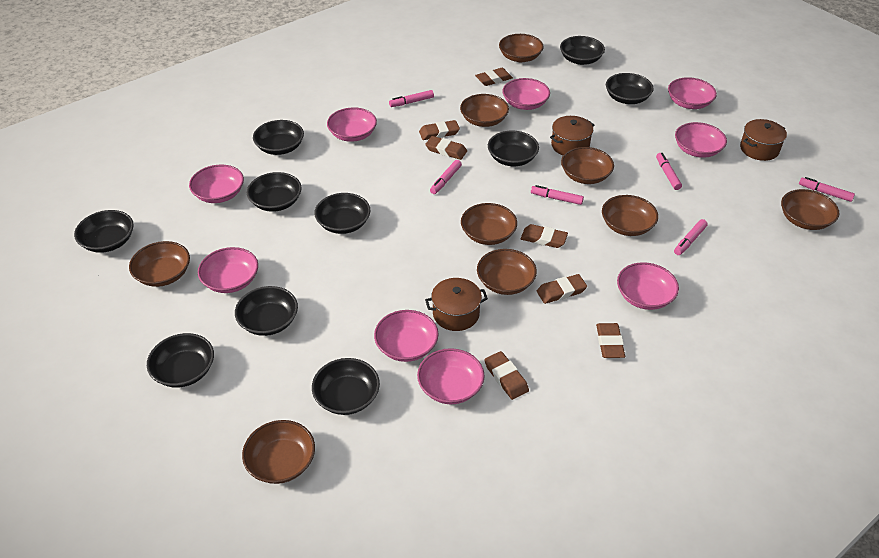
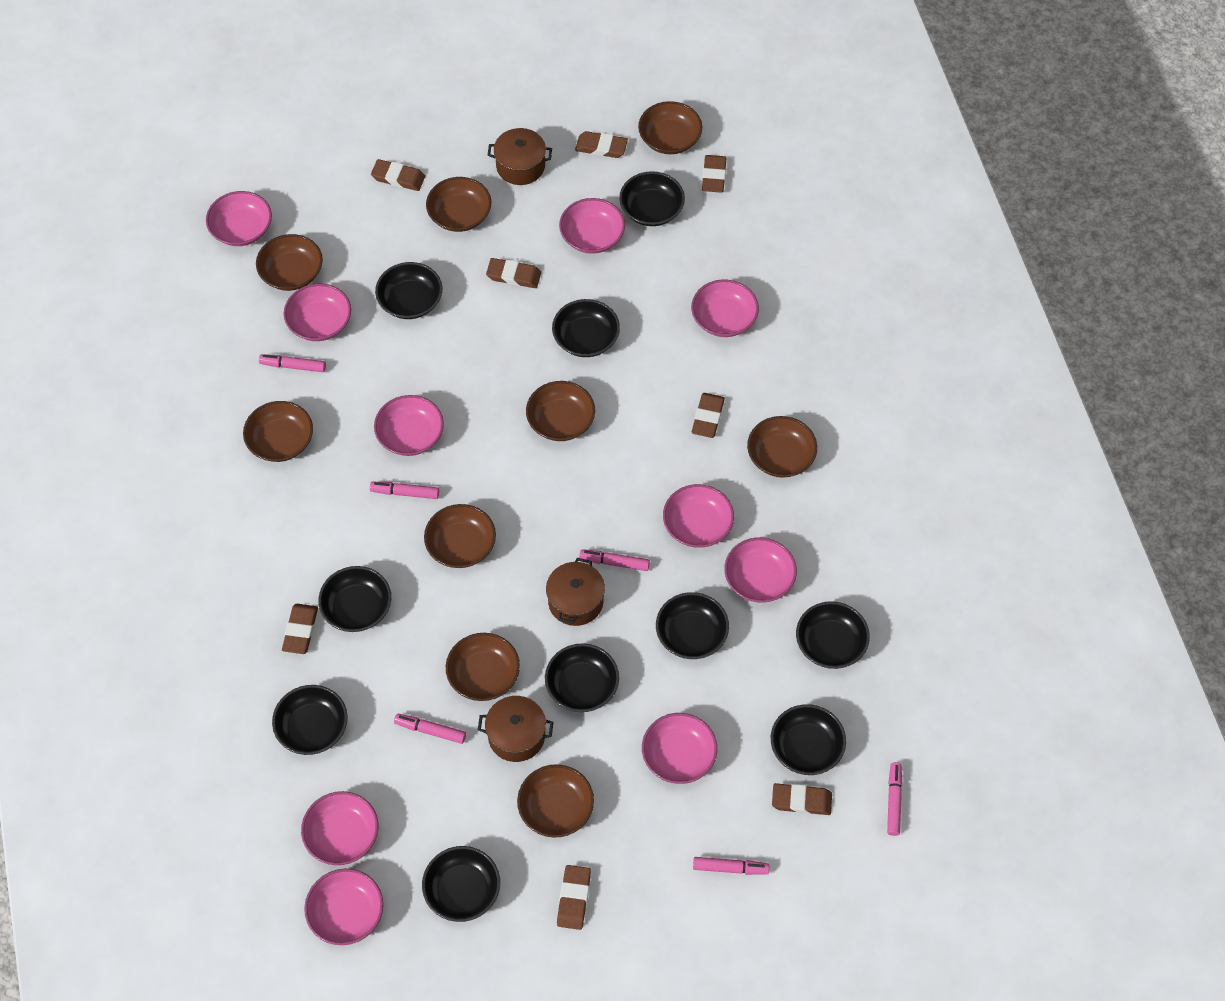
brown eraser: 7 -> 8
pink bowl: 9 -> 10

